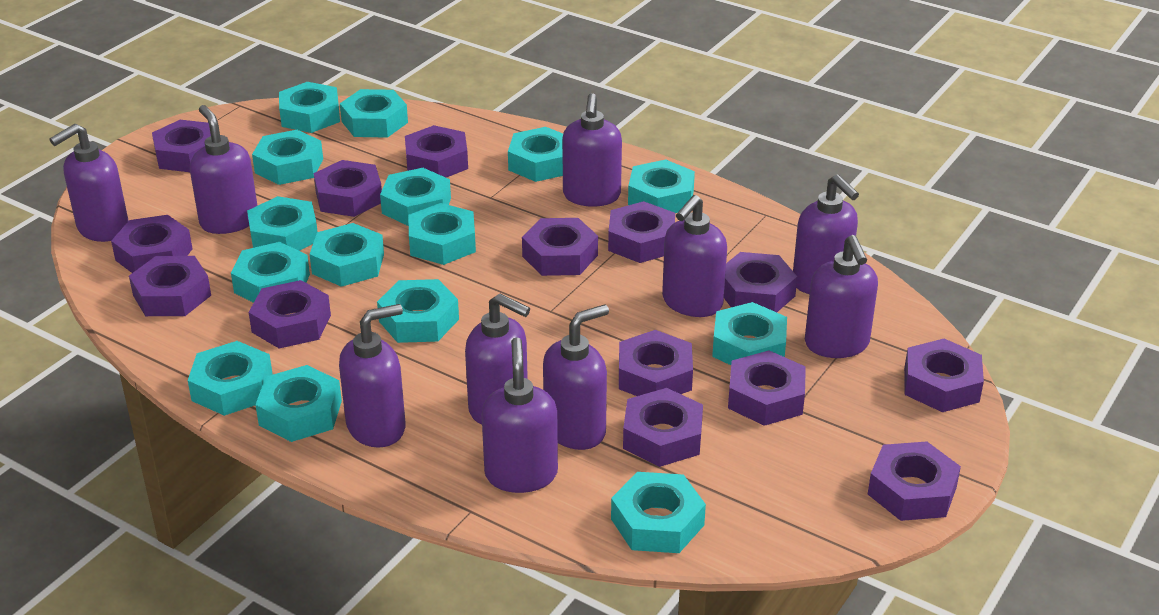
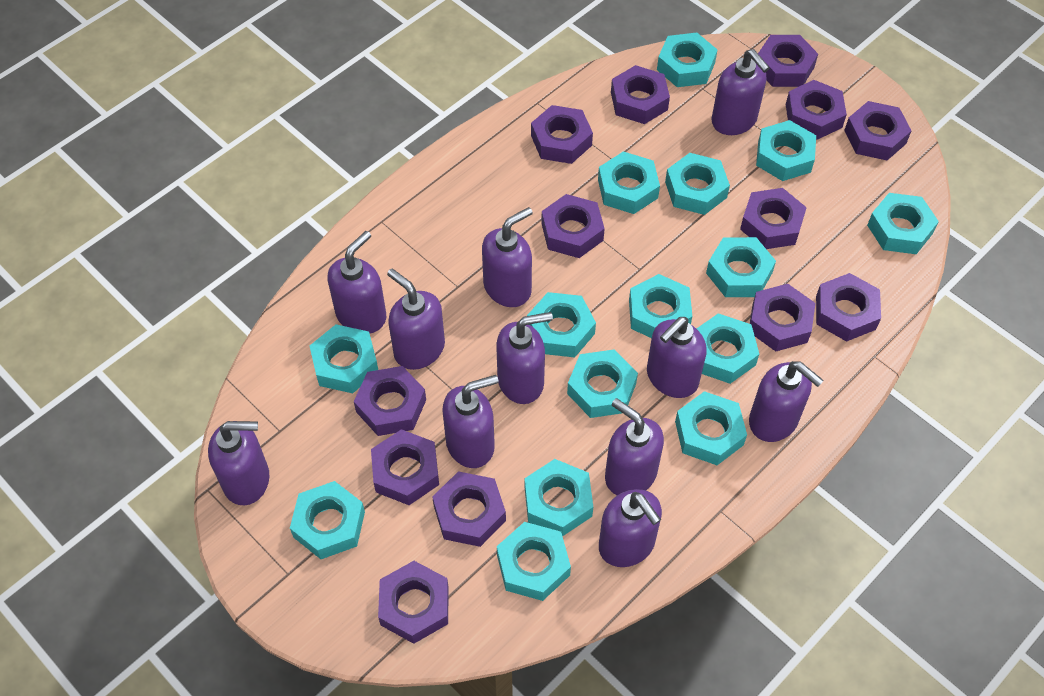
purple nut: 14 -> 13
purple soap dispenser: 10 -> 11

